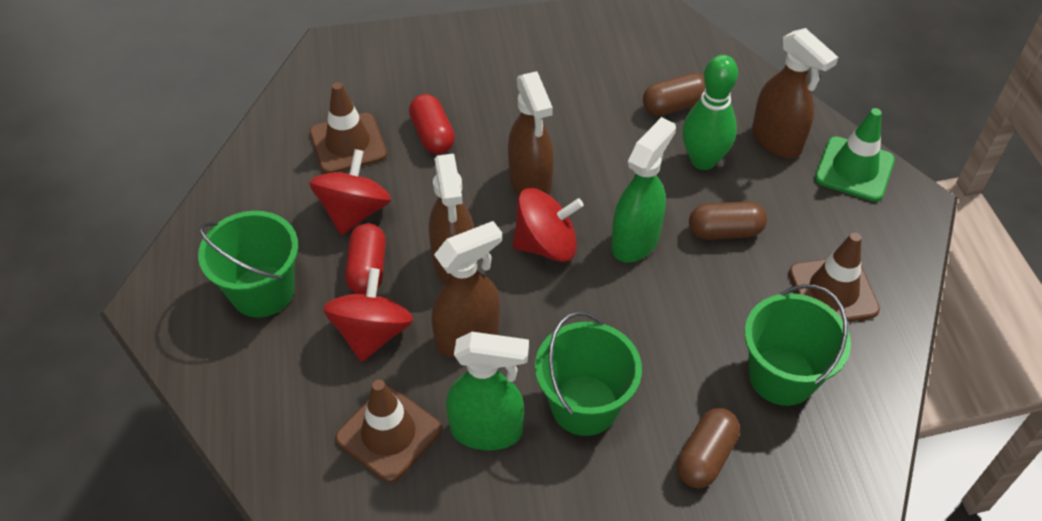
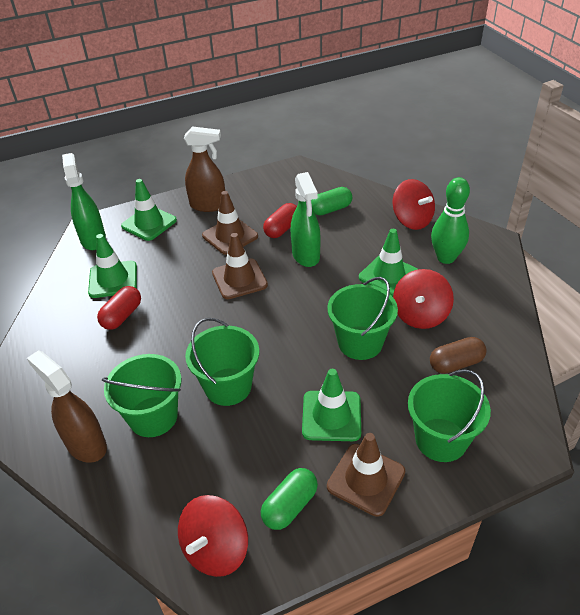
brown capsule: 3 -> 1
brown spray bottle: 4 -> 2
green bucket: 3 -> 4
green capsule: 0 -> 2
green traffic cone: 1 -> 4

